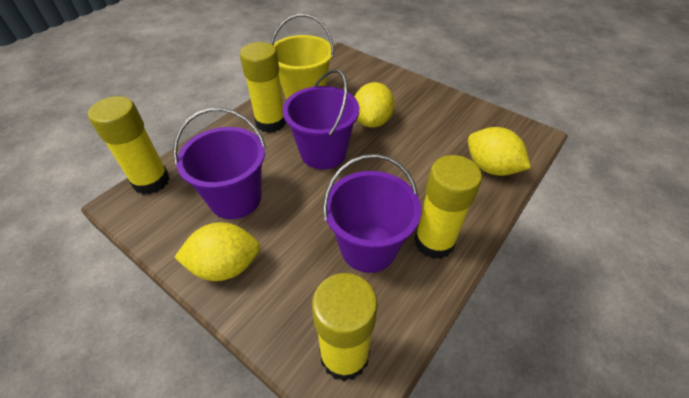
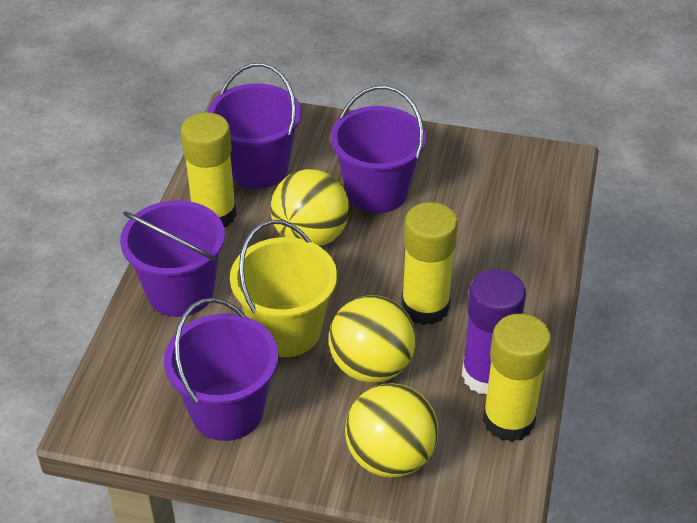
purple bucket: 3 -> 4
purple glue stick: 0 -> 1
yellow ball: 0 -> 3
yellow glue stick: 4 -> 3
yellow lemon: 3 -> 0

